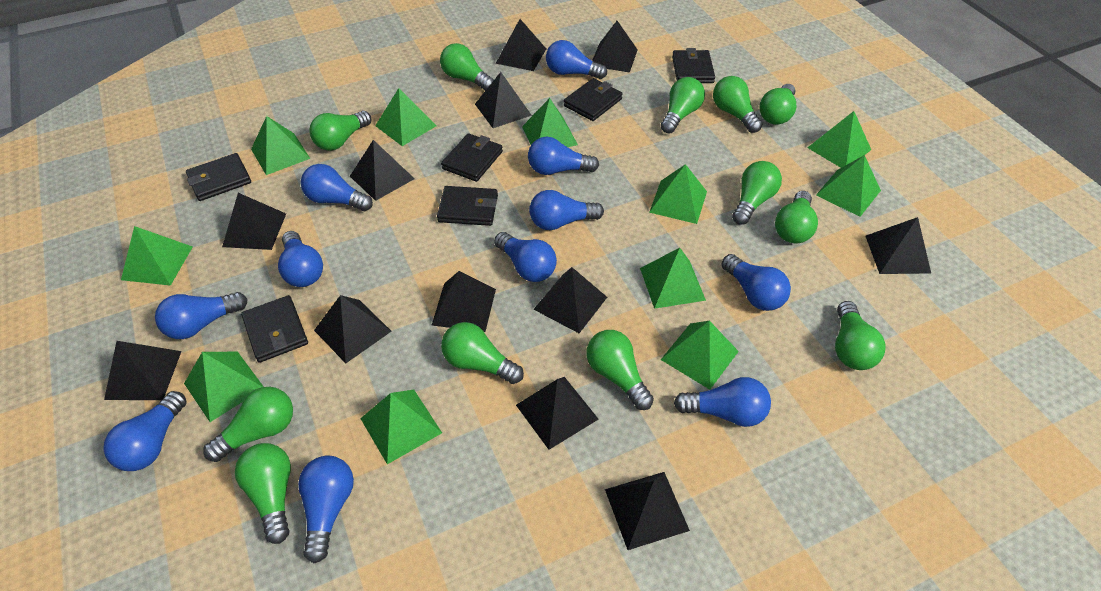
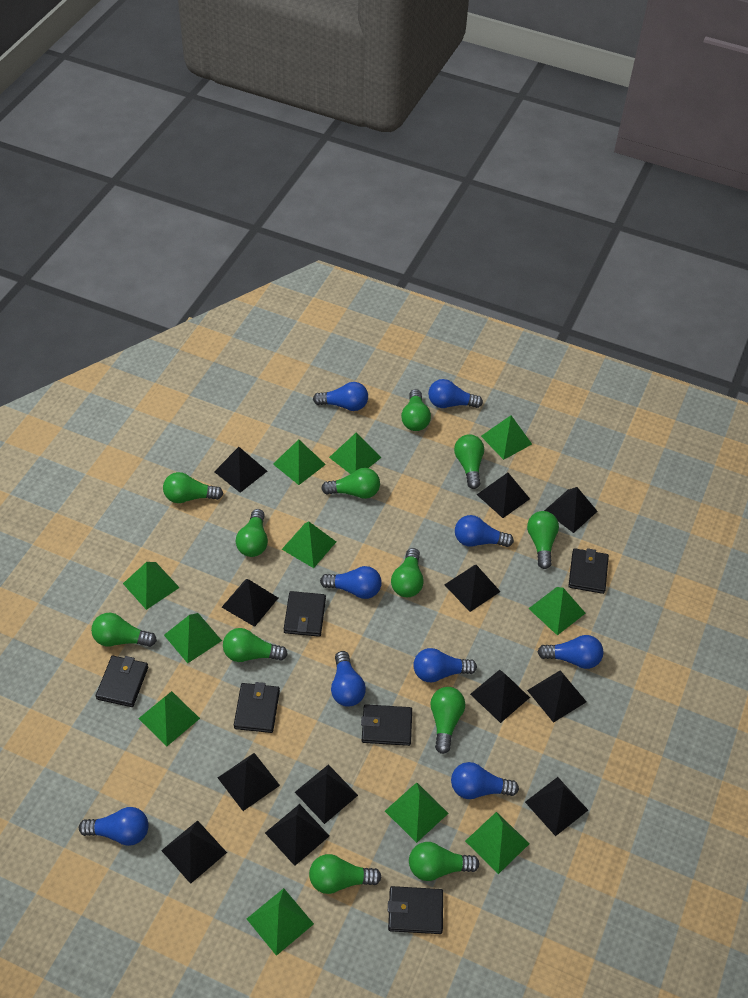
blue light bulb: 11 -> 9

